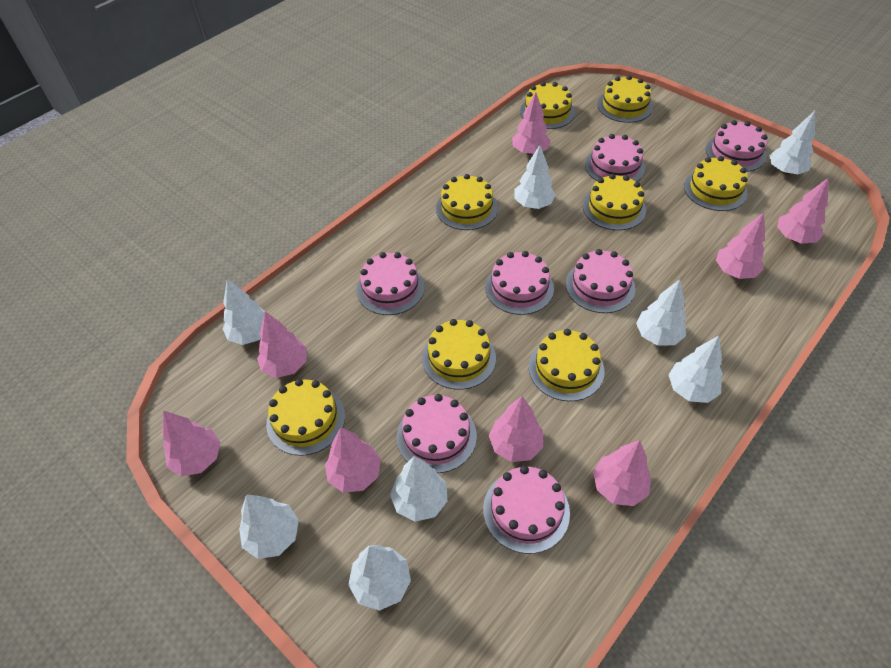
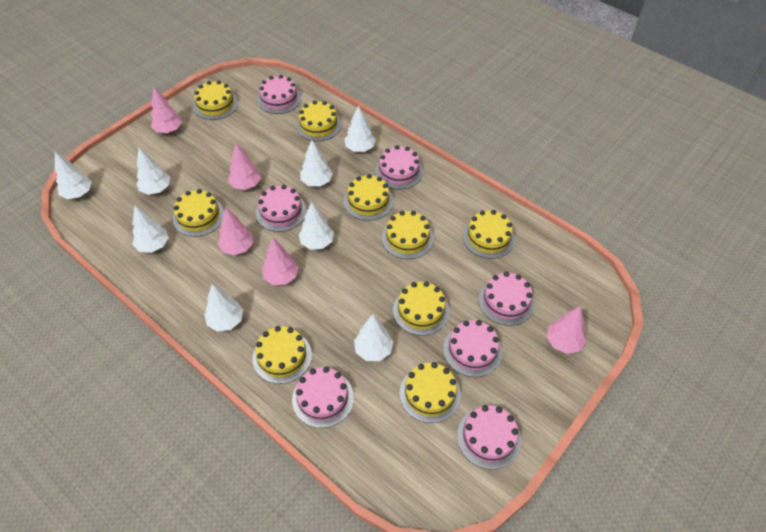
pink tree: 8 -> 5
yellow cake: 8 -> 9

